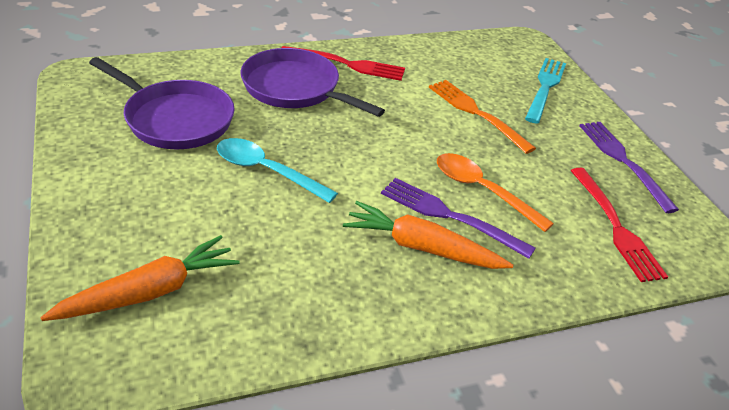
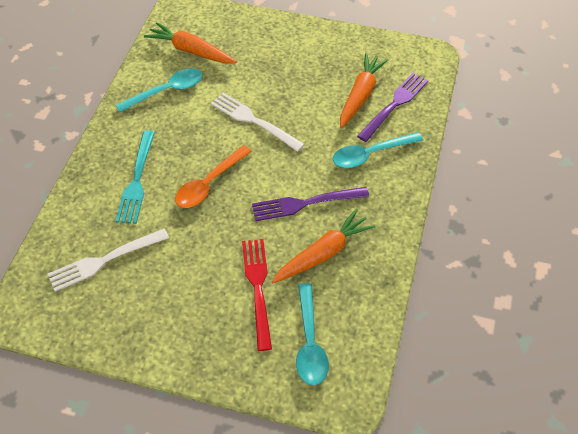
orange carrot: 2 -> 3
orange fork: 1 -> 0
purple pan: 2 -> 0
red fork: 2 -> 1
turquoise spoon: 1 -> 3
white fork: 0 -> 2

